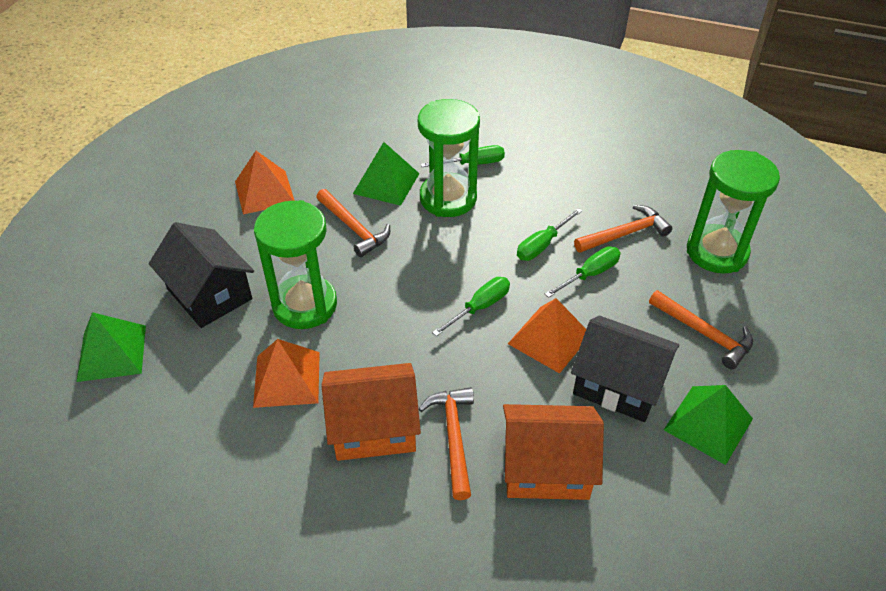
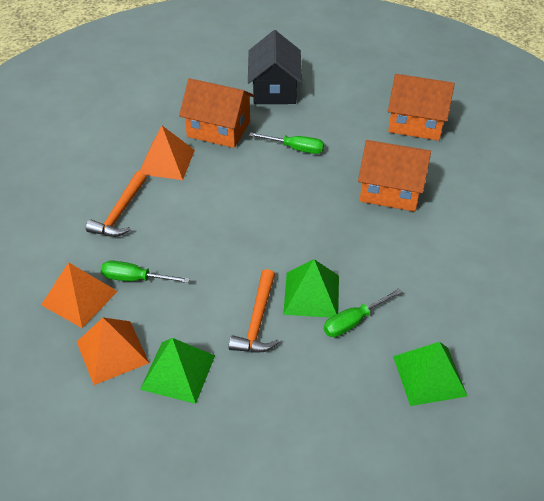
black house: 2 -> 1
green hourglass: 3 -> 0
green screwdriver: 4 -> 3
orange hammer: 4 -> 2
orange house: 2 -> 3

